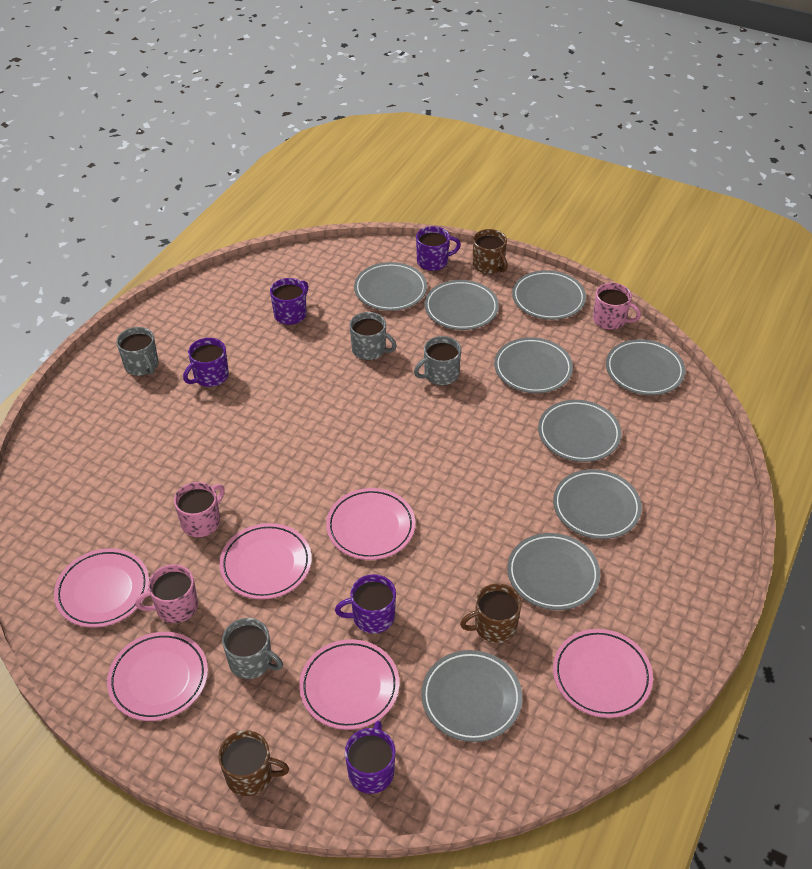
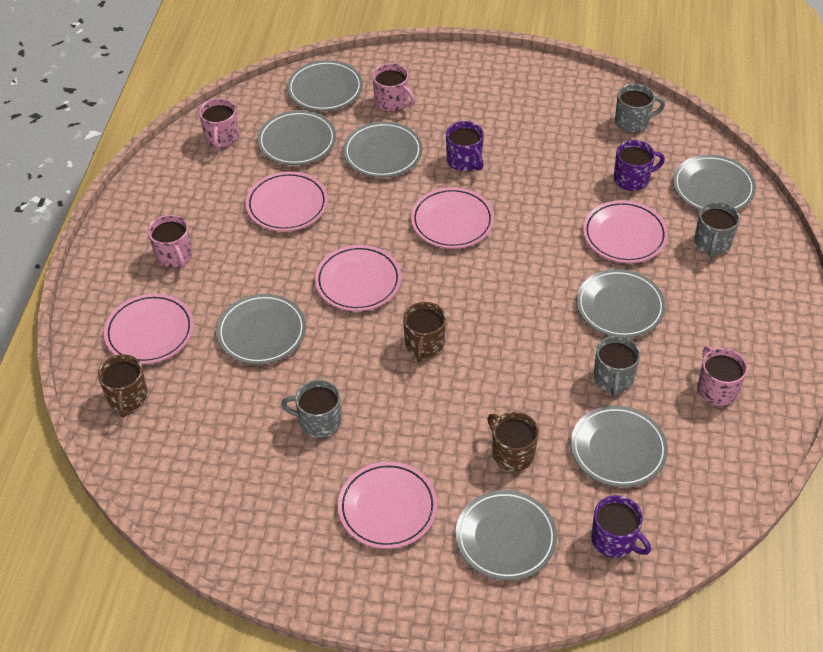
grey plate: 9 -> 8
pink mug: 3 -> 4
purple mug: 5 -> 3

